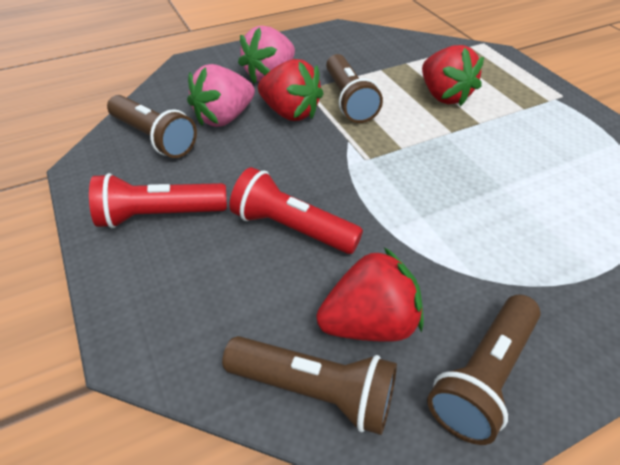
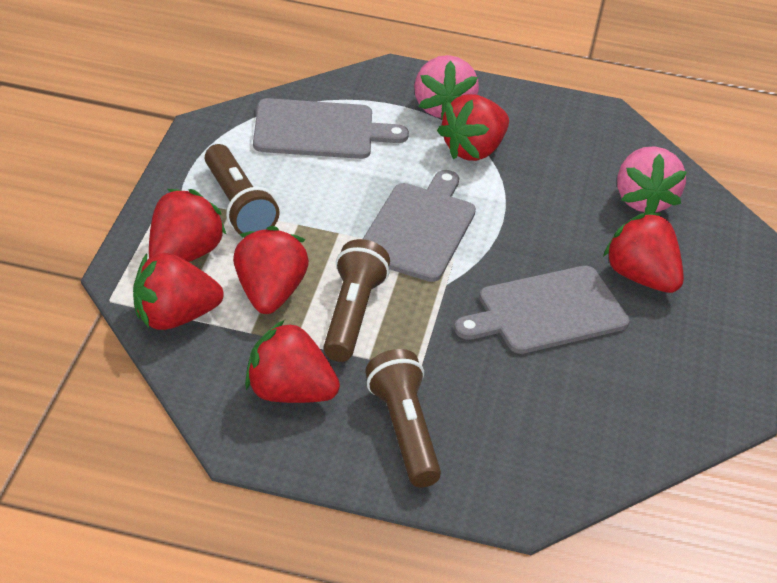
brown flashlight: 4 -> 3
grey cutting board: 0 -> 3
red flashlight: 2 -> 0
red strawberry: 3 -> 6

